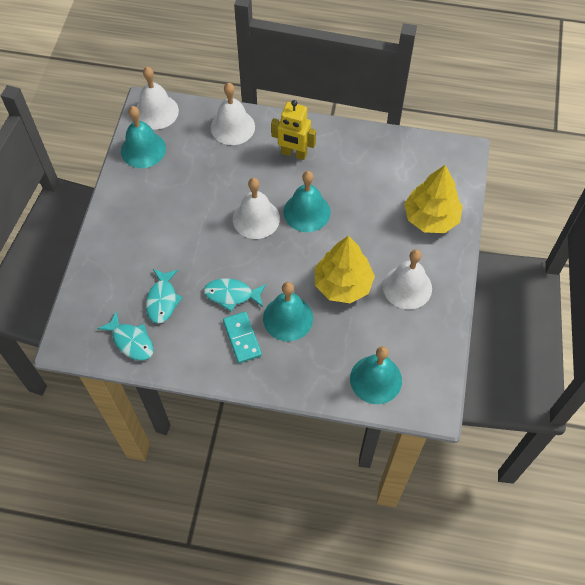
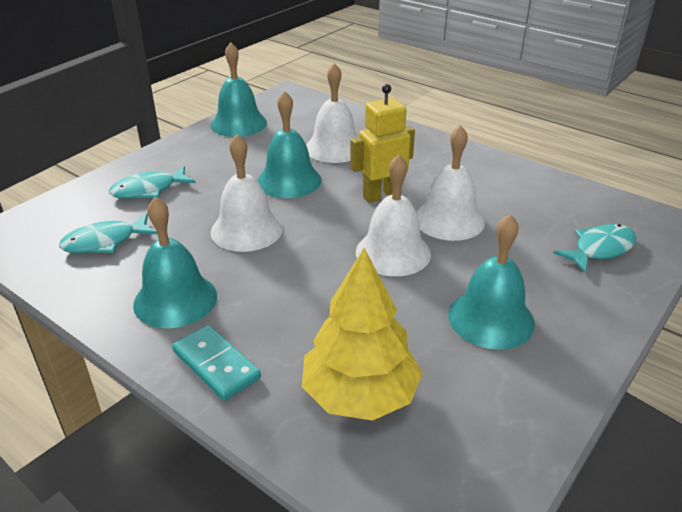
yellow tree: 2 -> 1

